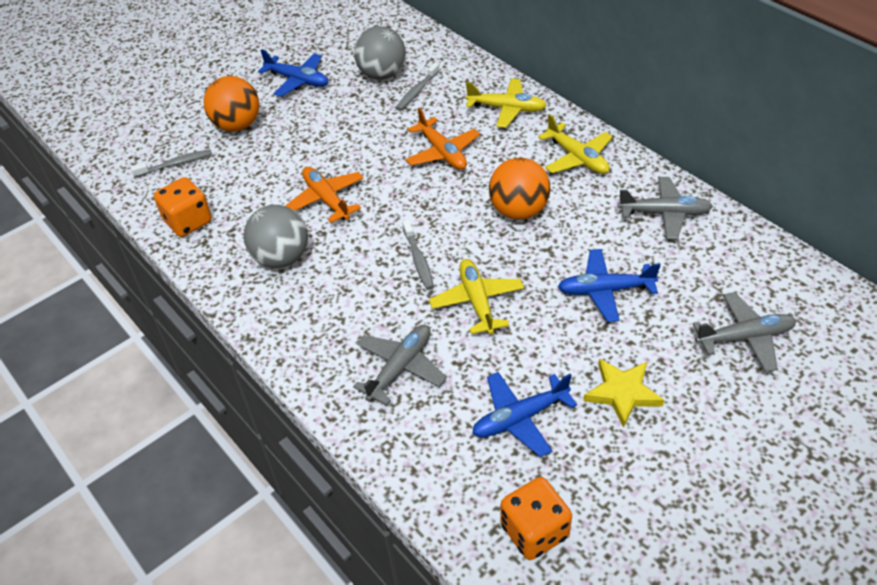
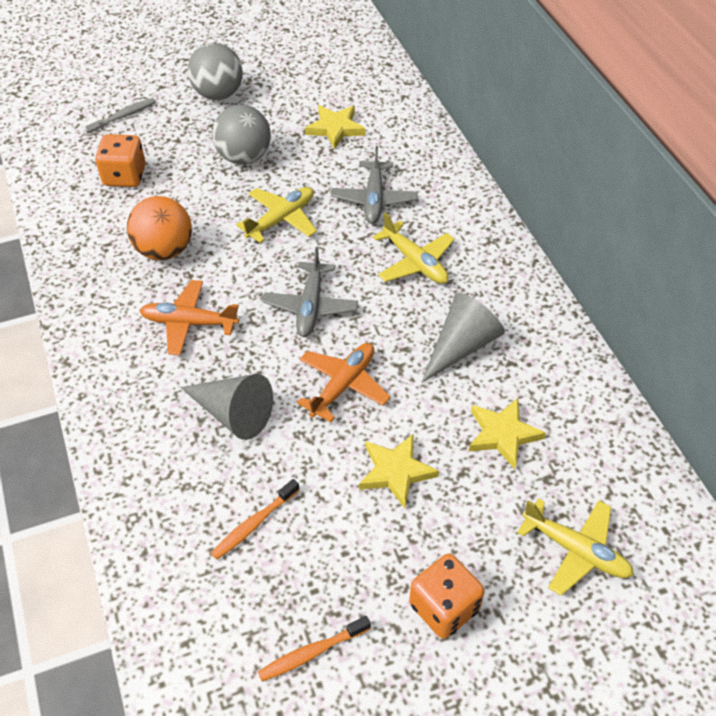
blue plane: 3 -> 0
grey cone: 0 -> 2
grey plane: 3 -> 2
grey toothbrush: 3 -> 1
orange ball: 2 -> 1
orange toothbrush: 0 -> 2
yellow star: 1 -> 3

